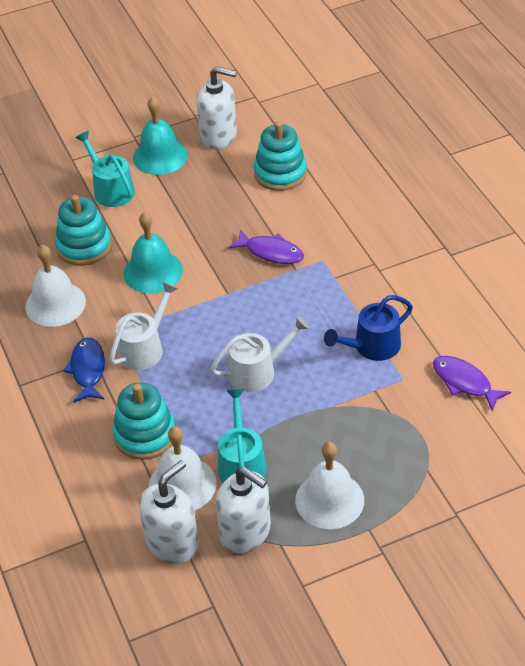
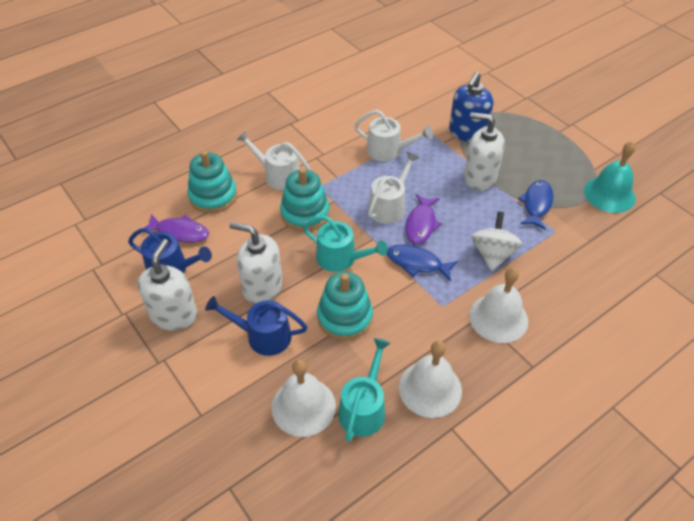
blue fish: 1 -> 2
blue soap dispenser: 0 -> 1
blue watering can: 1 -> 2
turquoise bell: 2 -> 1
white spinning top: 0 -> 1
white watering can: 2 -> 3

